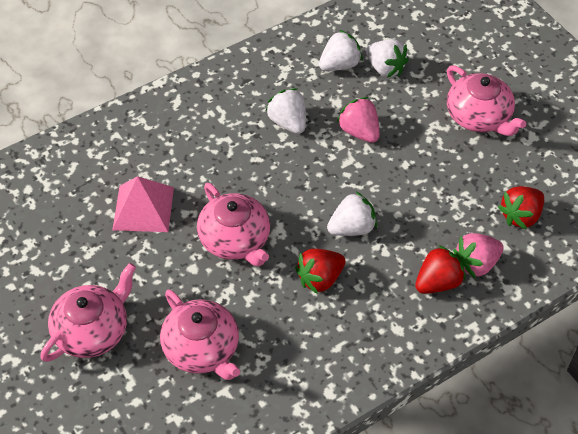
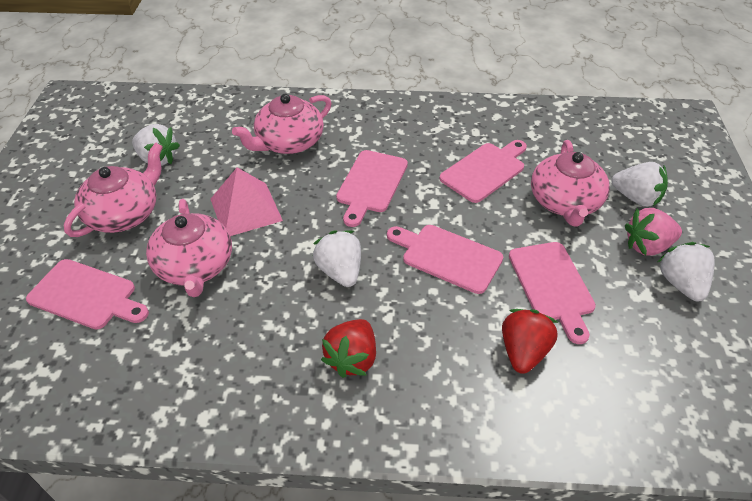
pink cutting board: 0 -> 5
pink strawberry: 2 -> 1
red strawberry: 3 -> 2

